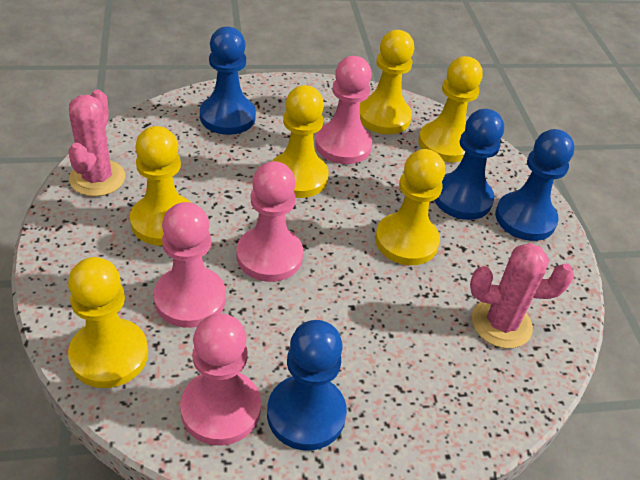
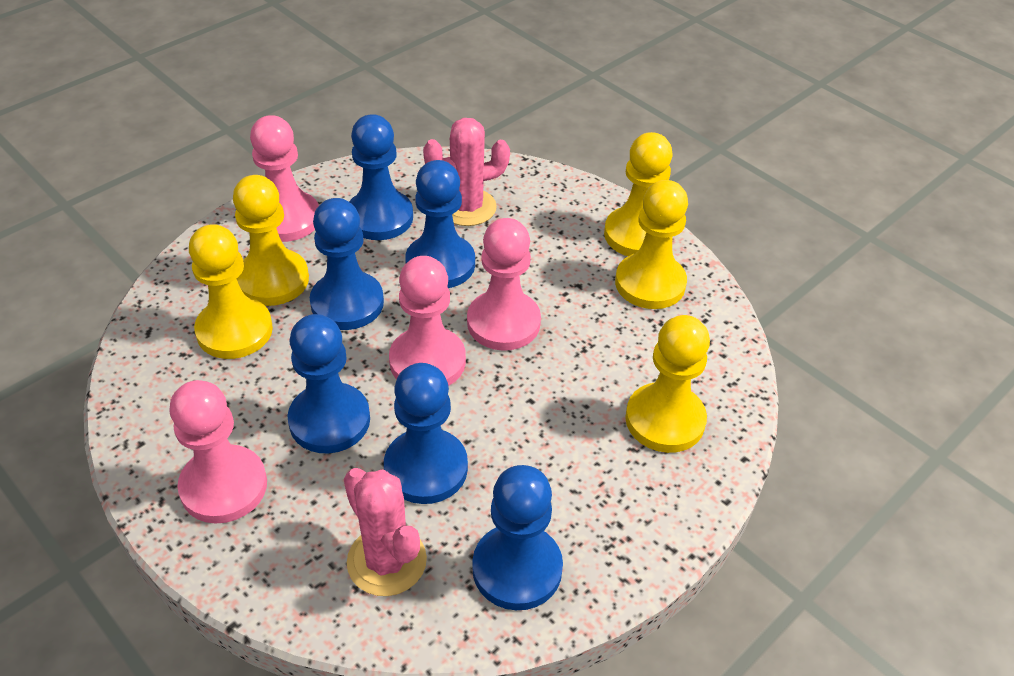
blue pawn: 4 -> 6
yellow pawn: 6 -> 5

